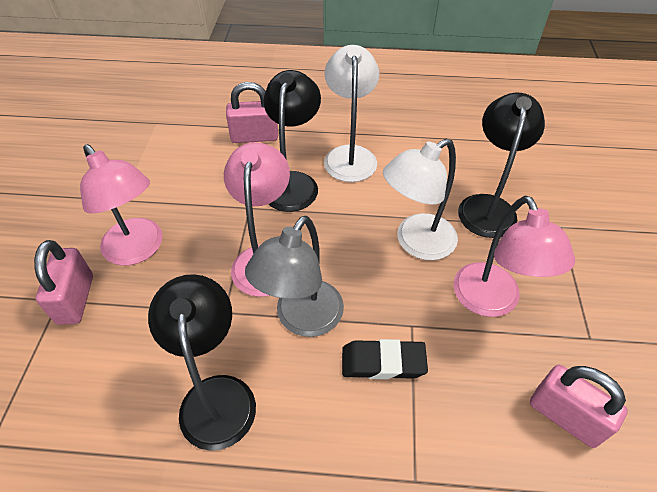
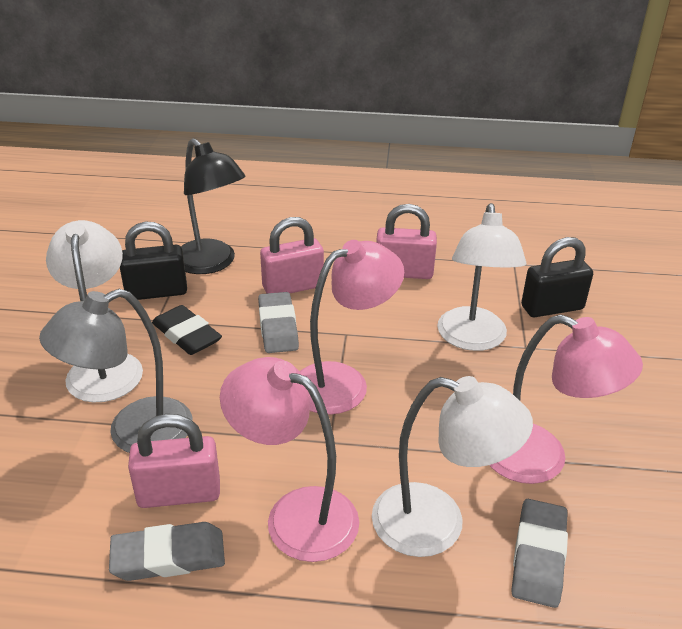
black lamp: 3 -> 1
black padlock: 0 -> 2
grey eraser: 0 -> 3
white lamp: 2 -> 3

